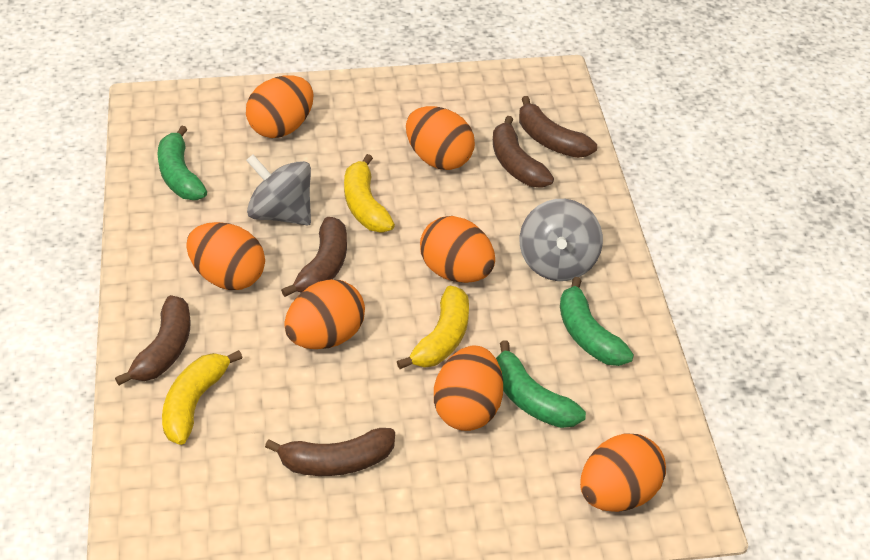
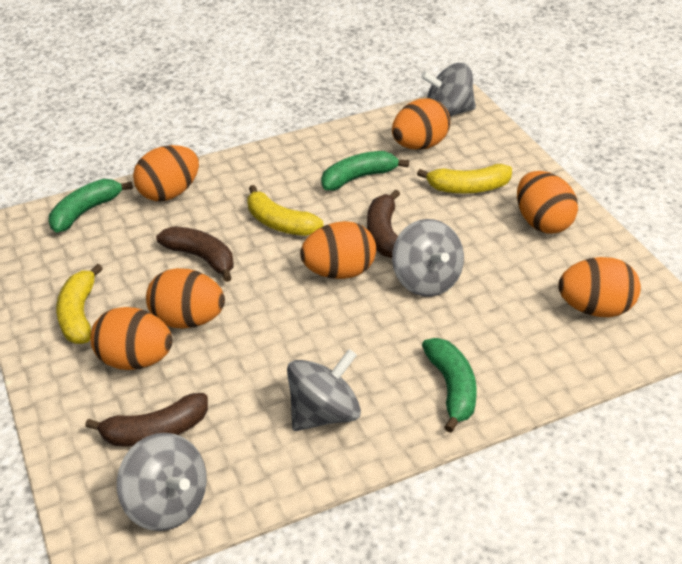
brown banana: 5 -> 3
grey spinning top: 2 -> 4

